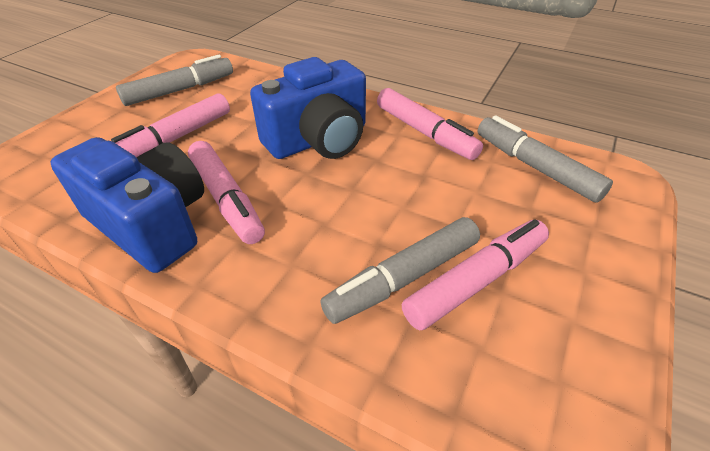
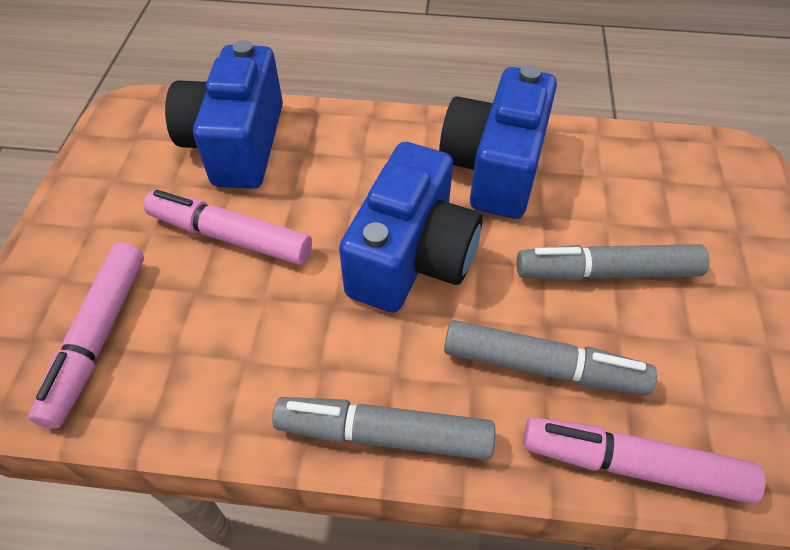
blue camera: 2 -> 3
pink marker: 4 -> 3

